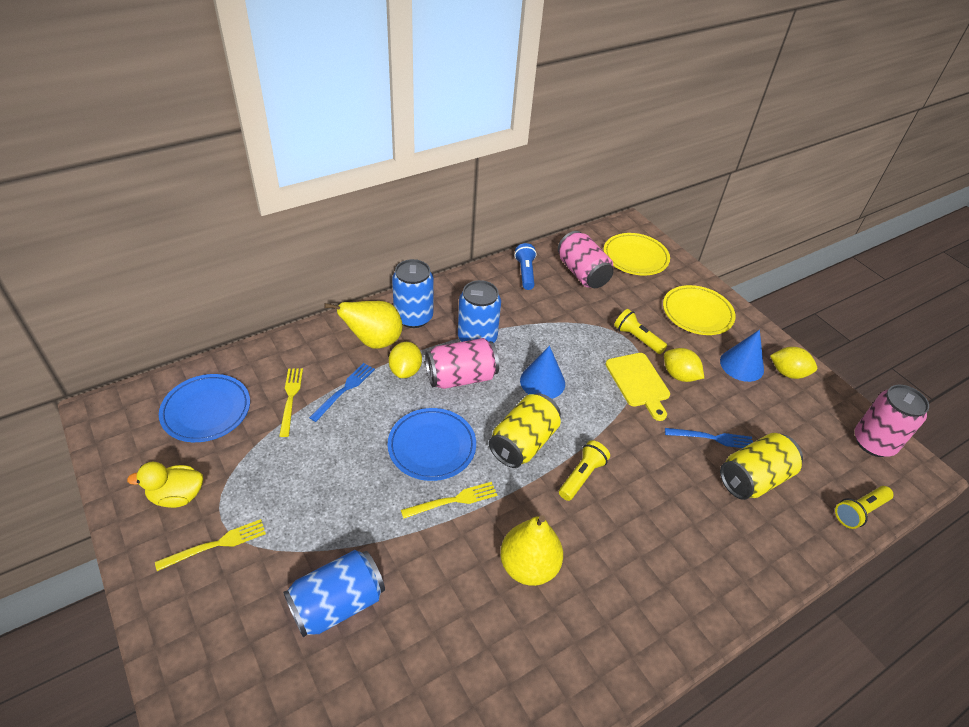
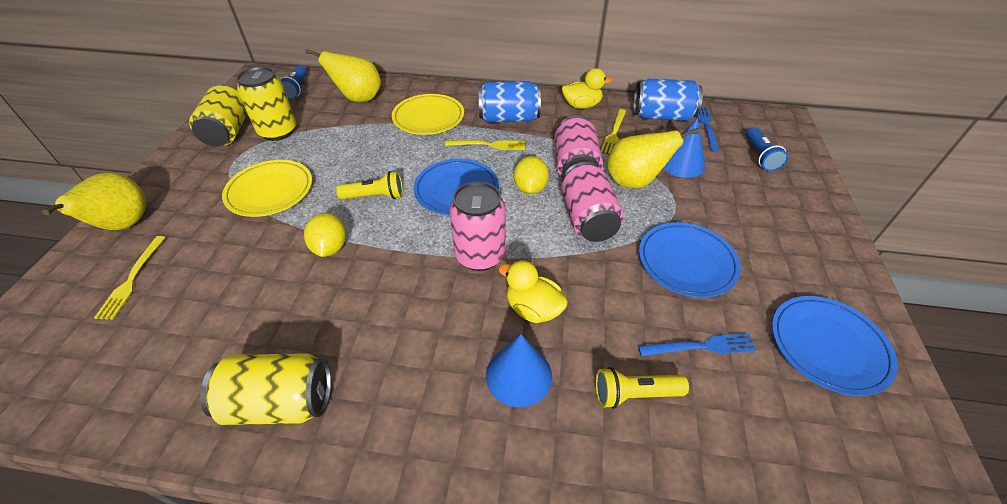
blue can: 3 -> 2
blue flashlight: 1 -> 2
blue plate: 2 -> 3
yellow can: 2 -> 3
yellow cutting board: 1 -> 0
yellow duck: 1 -> 2
yellow flashlight: 3 -> 2
yellow lemon: 3 -> 2
yellow pear: 2 -> 3

